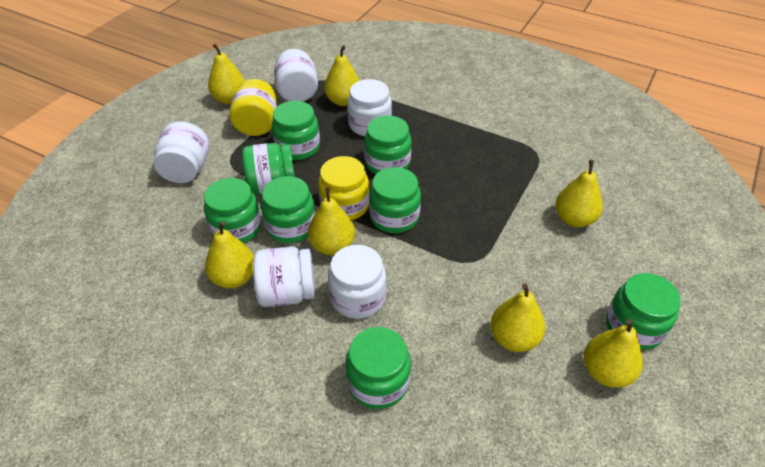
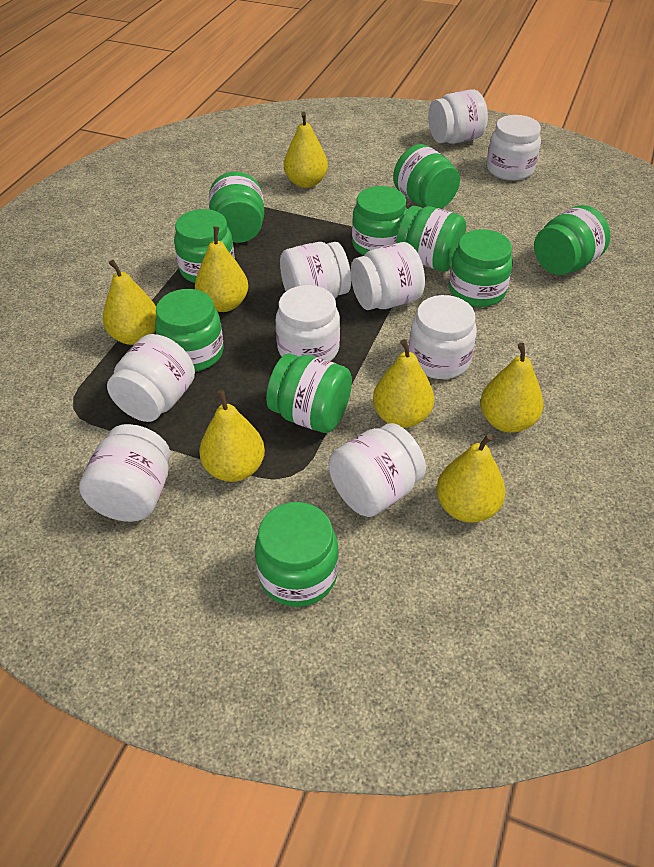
green jar: 8 -> 10
white jar: 5 -> 9
yellow jar: 2 -> 0

